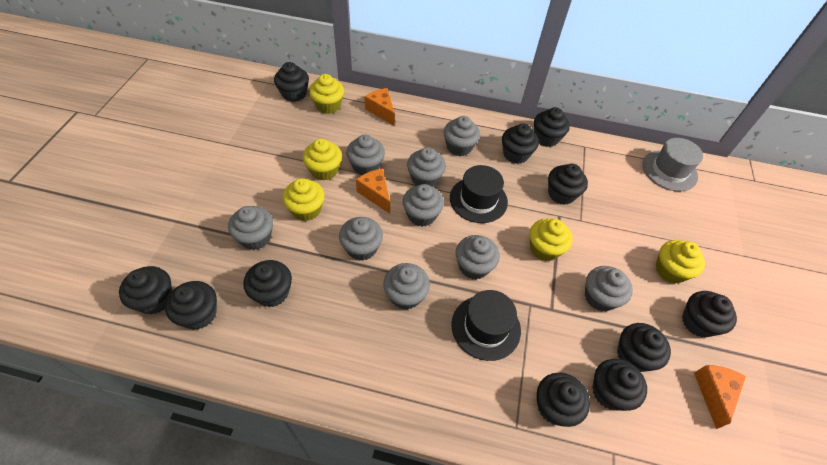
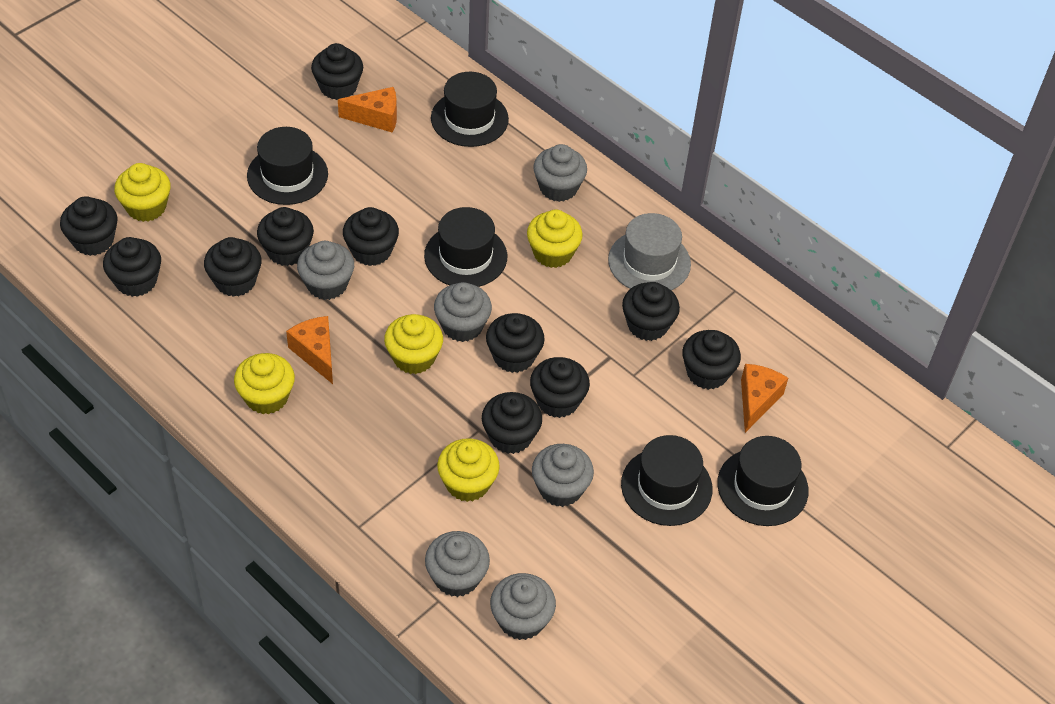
black hat: 2 -> 5
grey cupcake: 9 -> 6

